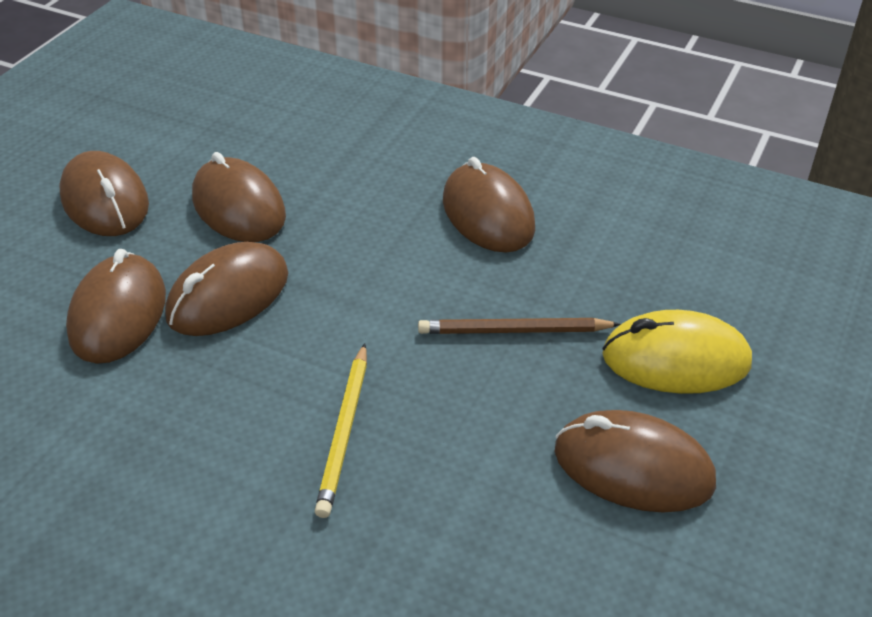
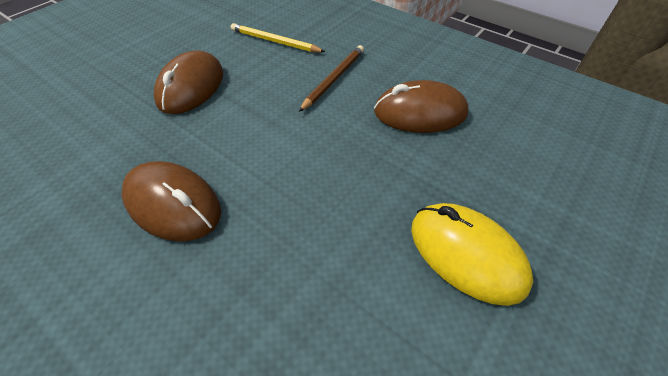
brown mouse: 6 -> 3

